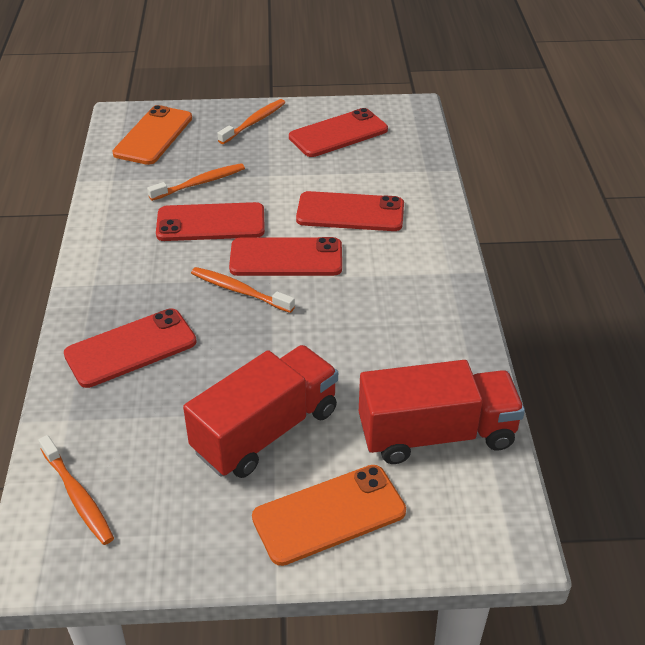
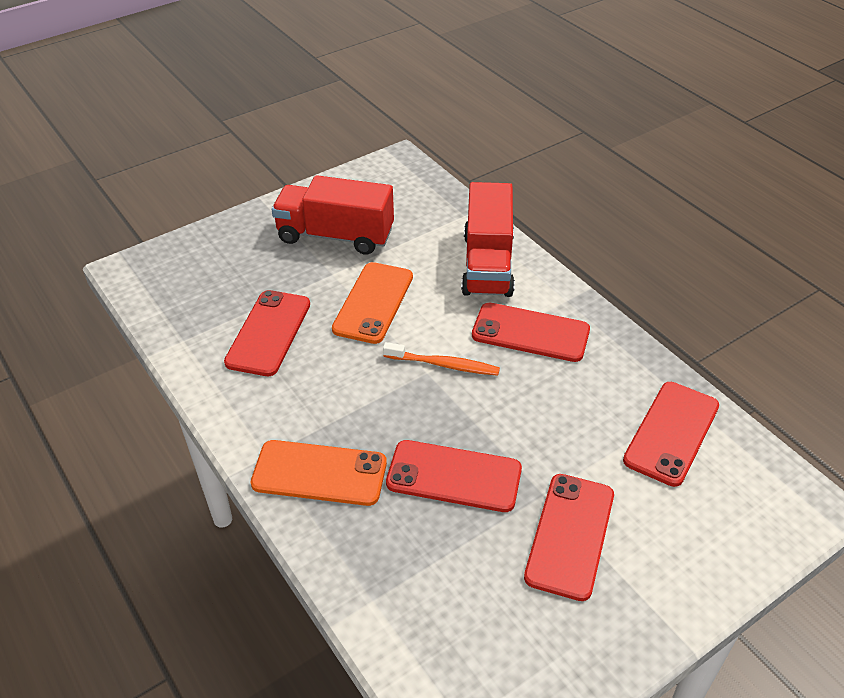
orange toothbrush: 4 -> 1

